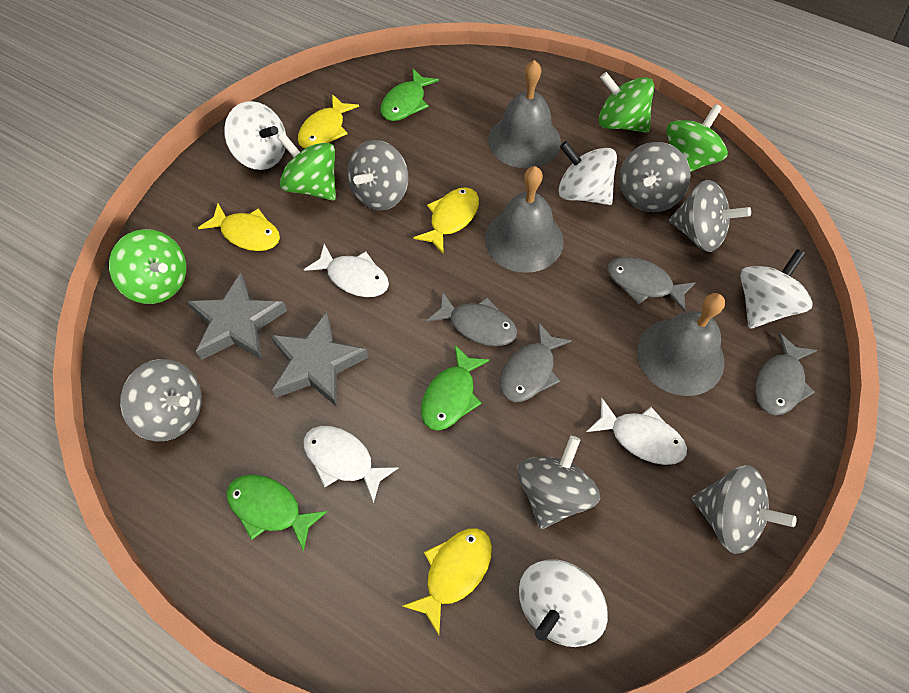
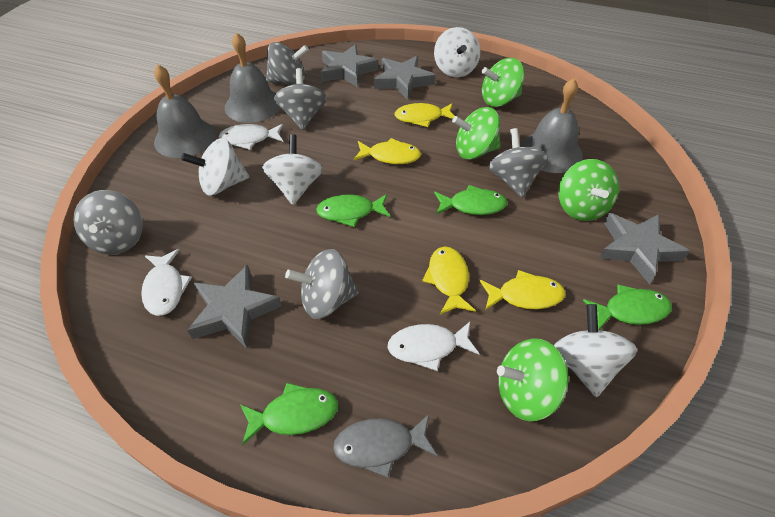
green fish: 3 -> 4
grey fish: 4 -> 1
grey spinning top: 6 -> 5
grey star: 2 -> 4

